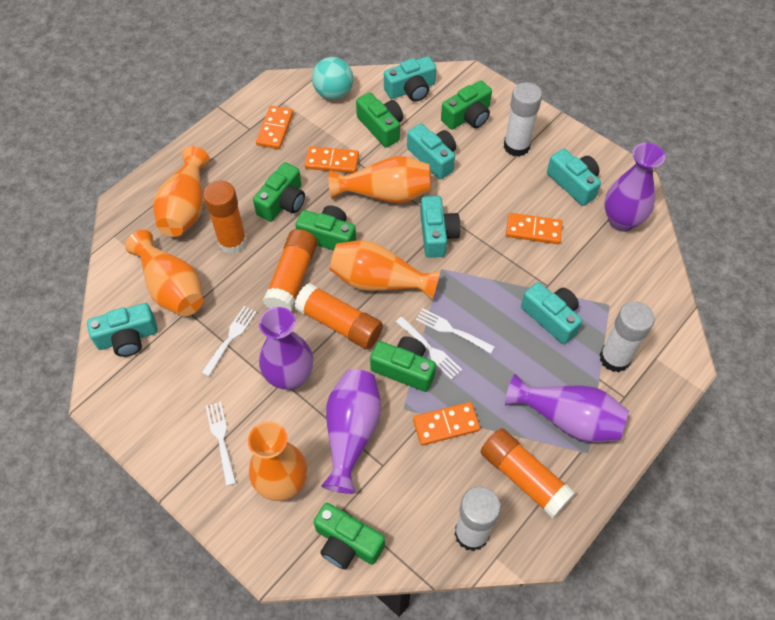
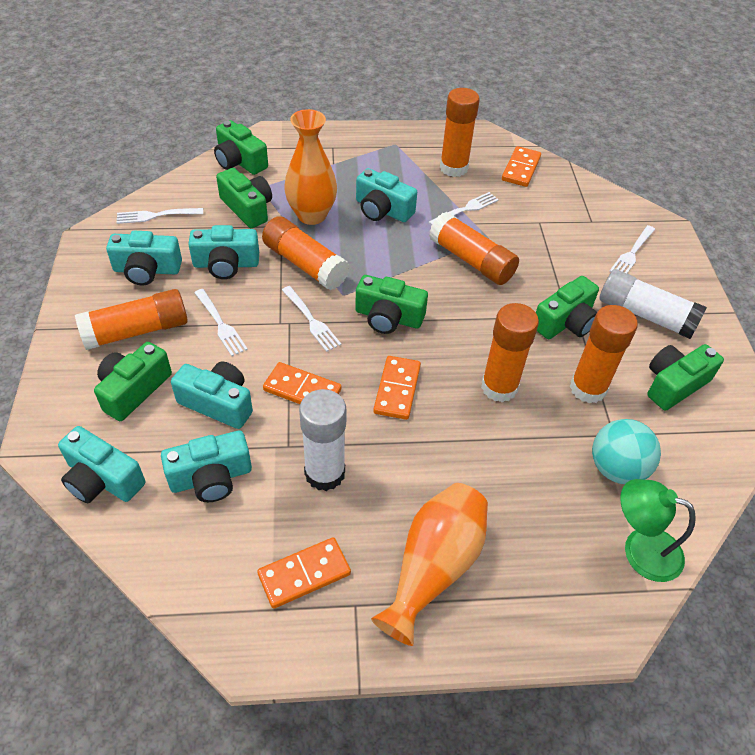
green lamp: 0 -> 1
orange glue stick: 4 -> 6
orange vase: 5 -> 2
purple vase: 4 -> 0
white fork: 4 -> 5
white glue stick: 3 -> 2

